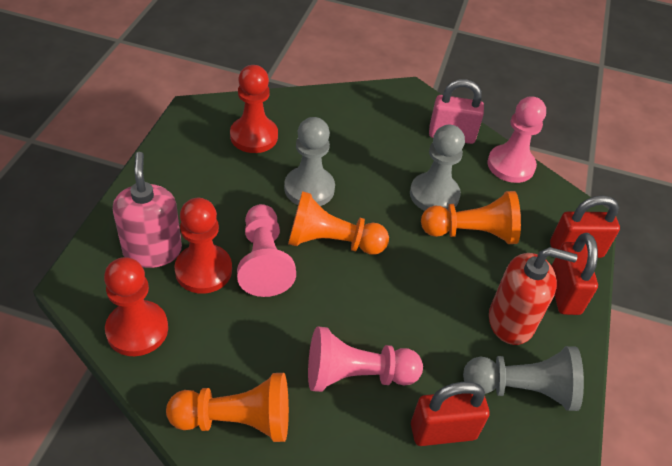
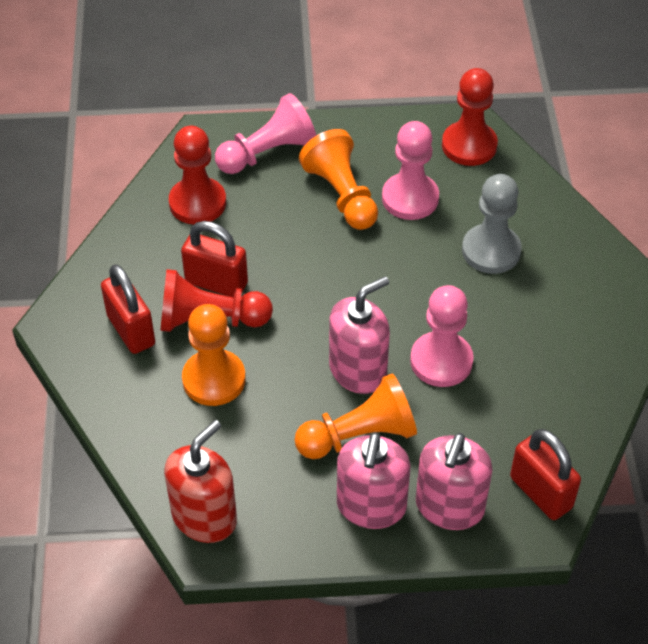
grey pawn: 3 -> 1
pink padlock: 1 -> 0
pink soap dispenser: 1 -> 3

